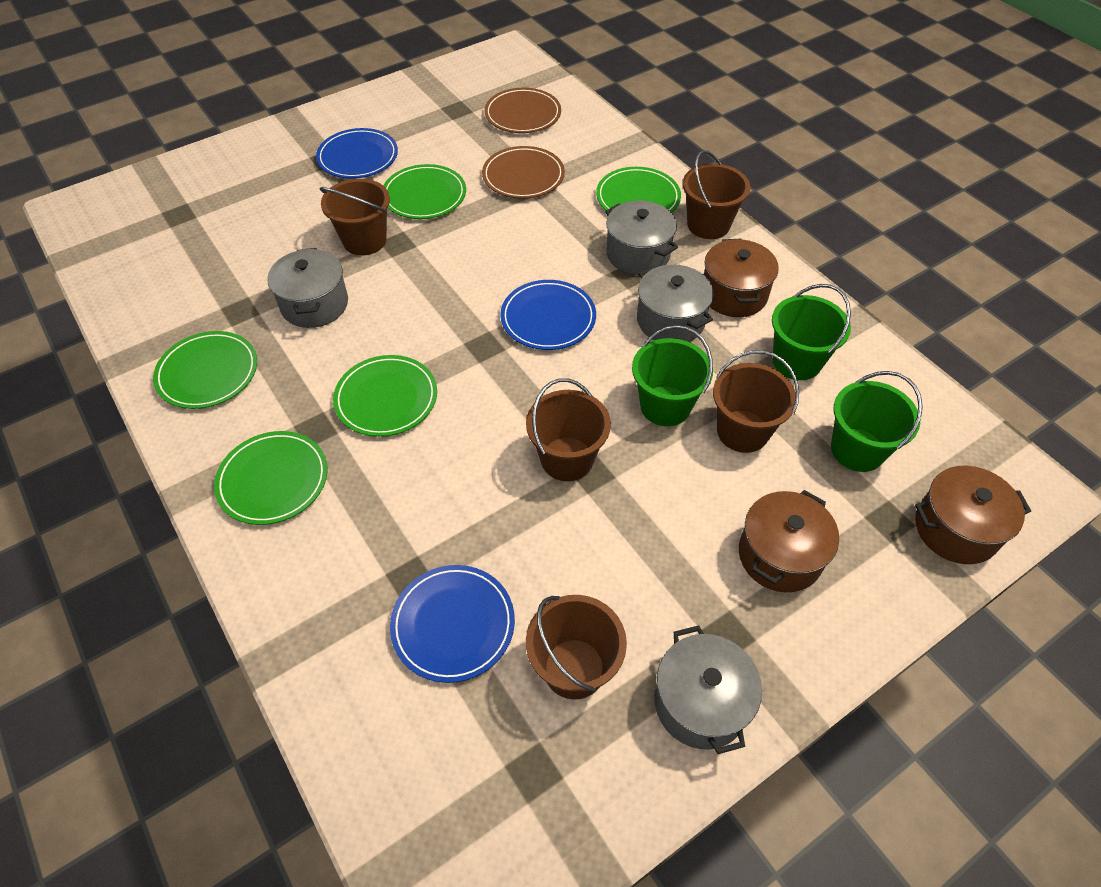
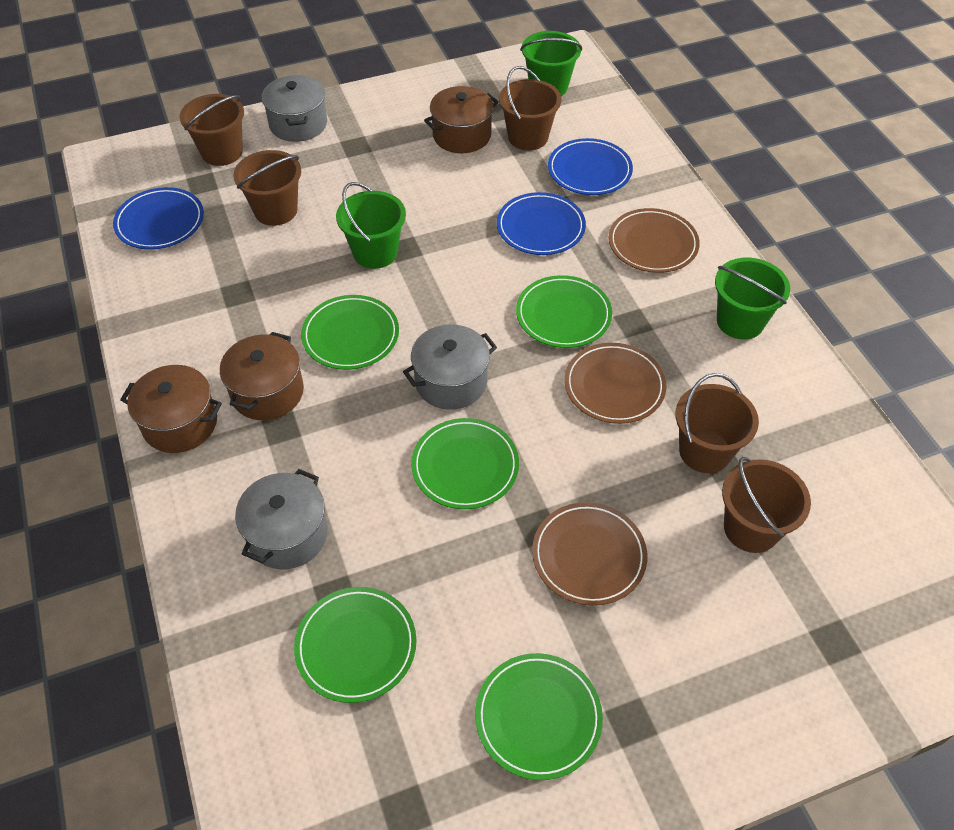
brown plate: 2 -> 3
grey pot: 4 -> 3

